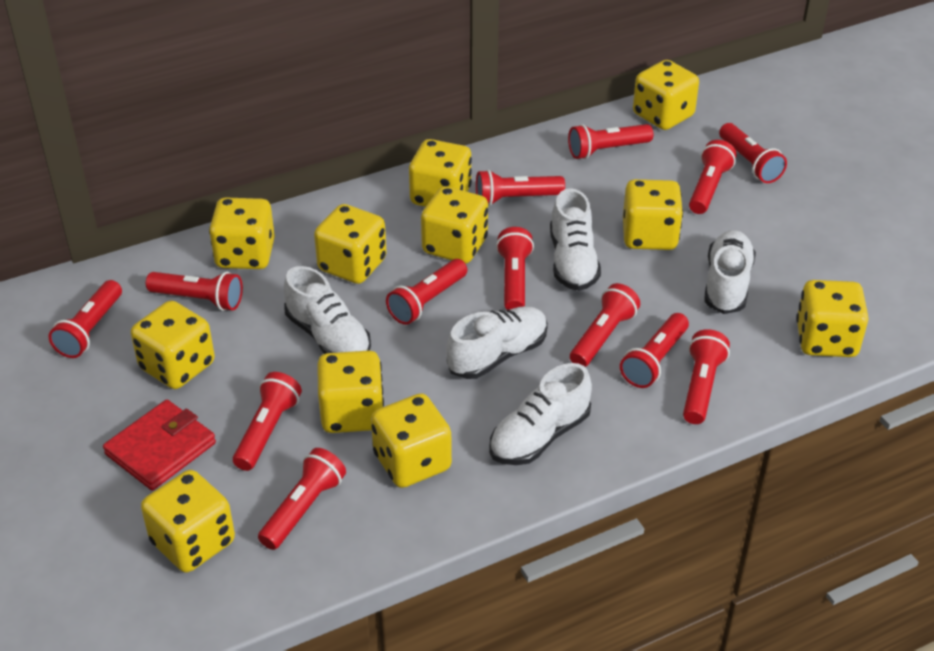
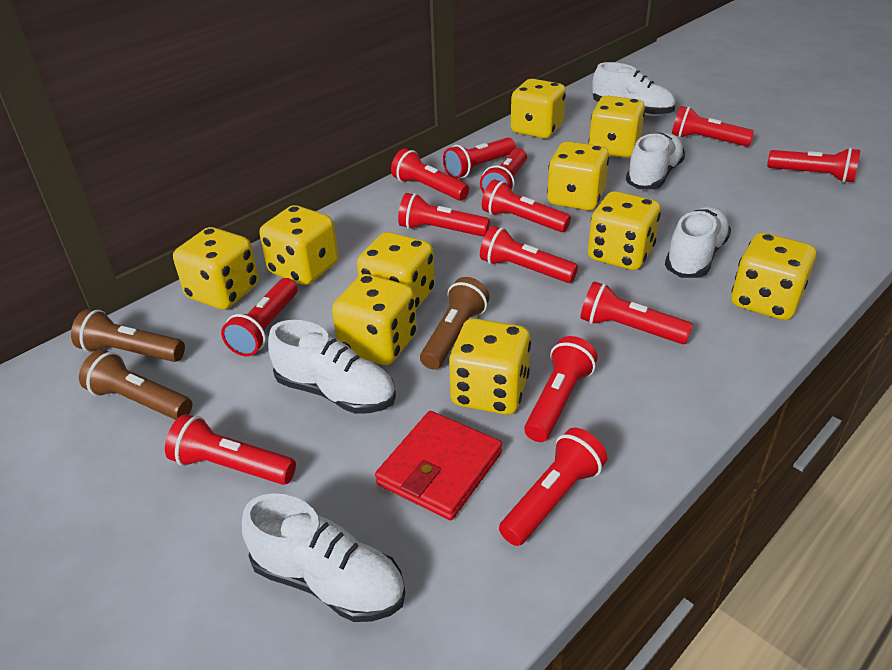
brown flashlight: 0 -> 3
yellow dice: 11 -> 10

